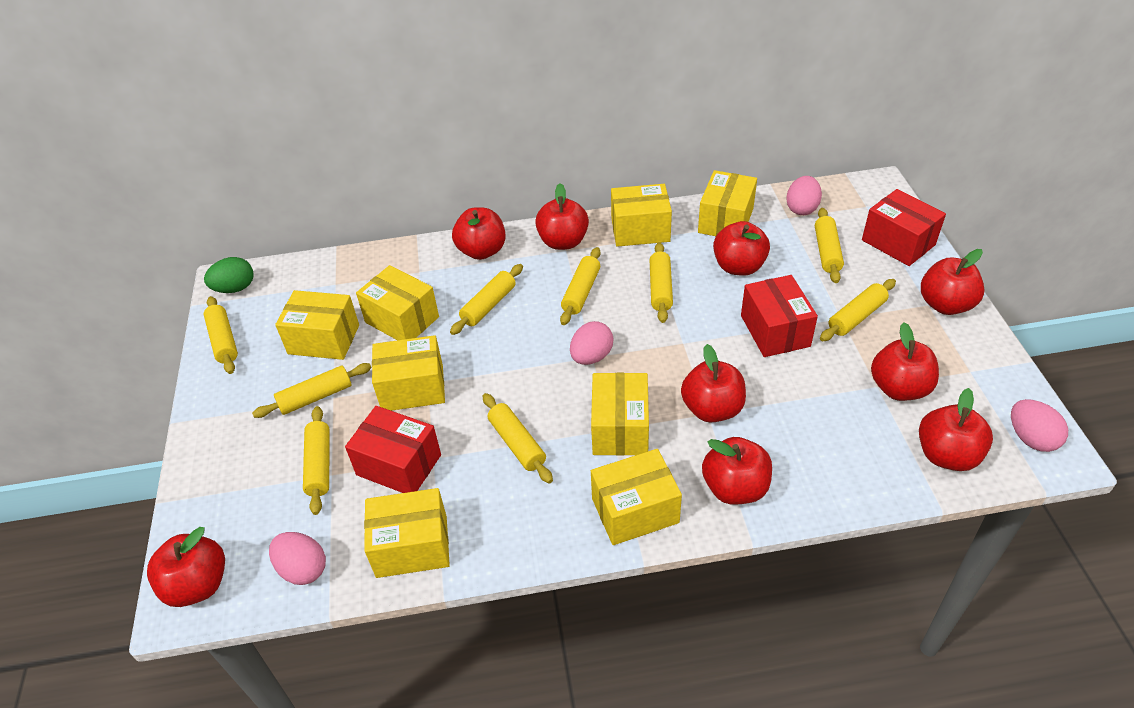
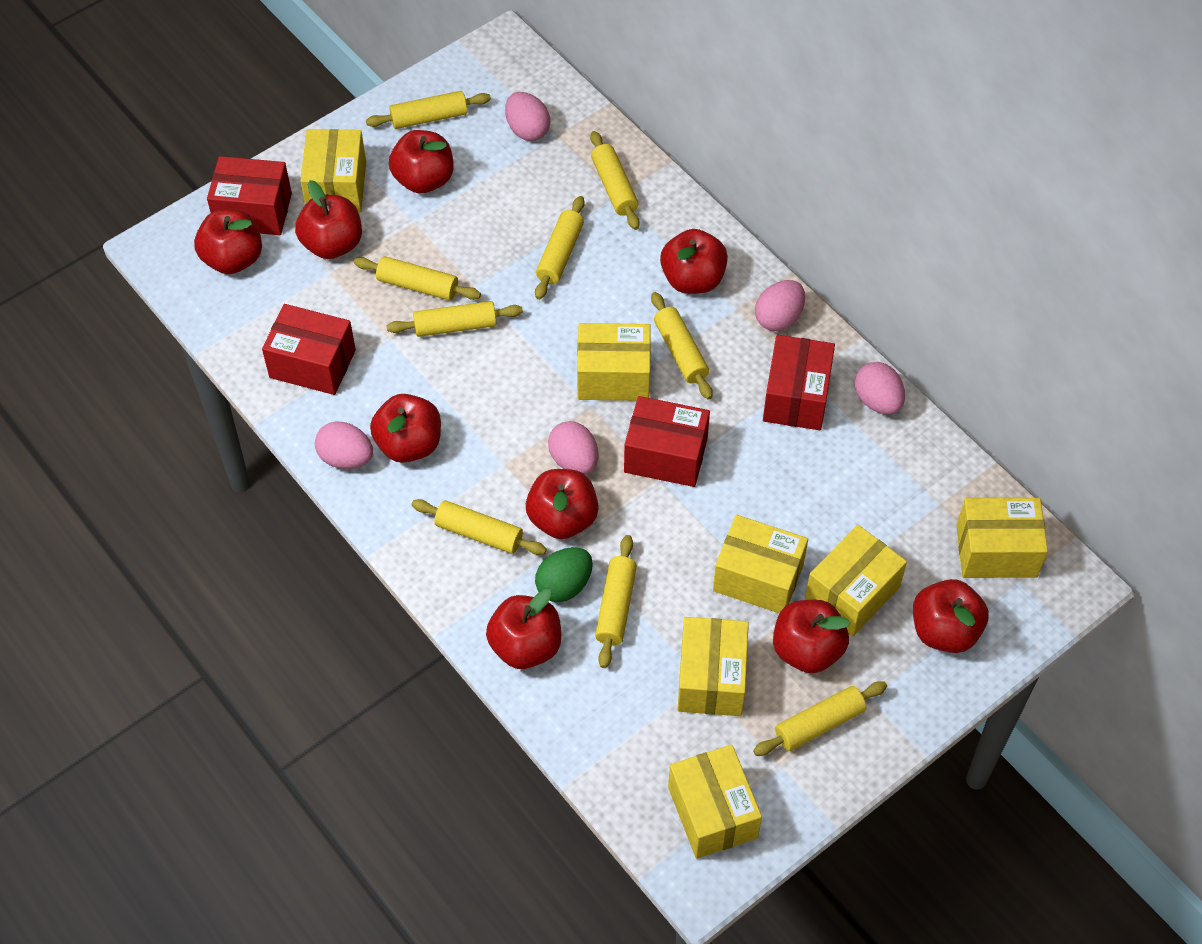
pink egg: 4 -> 5
red box: 3 -> 4
yellow box: 8 -> 7

